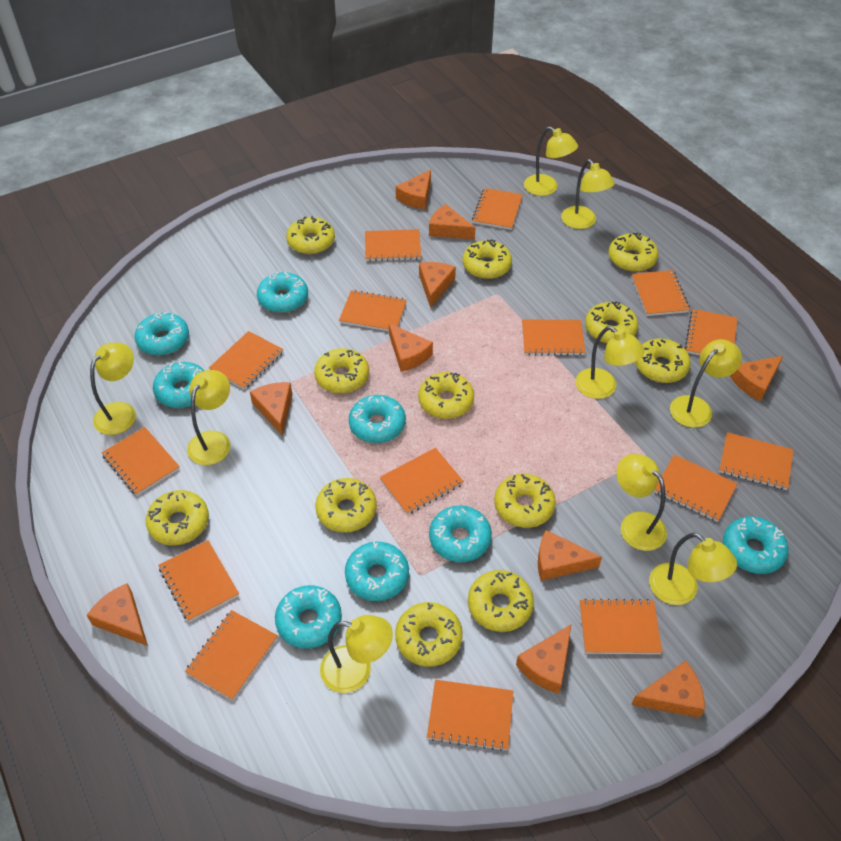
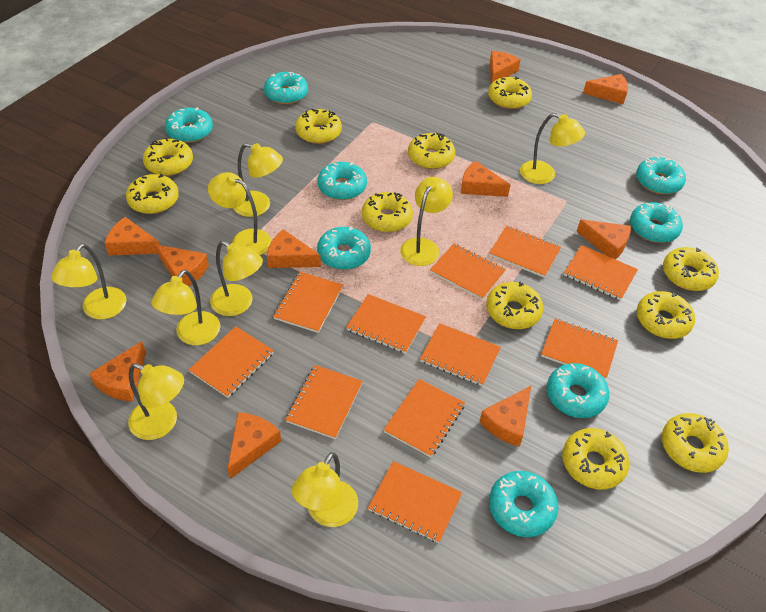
orange notebook: 15 -> 11
yellow donut: 12 -> 11

